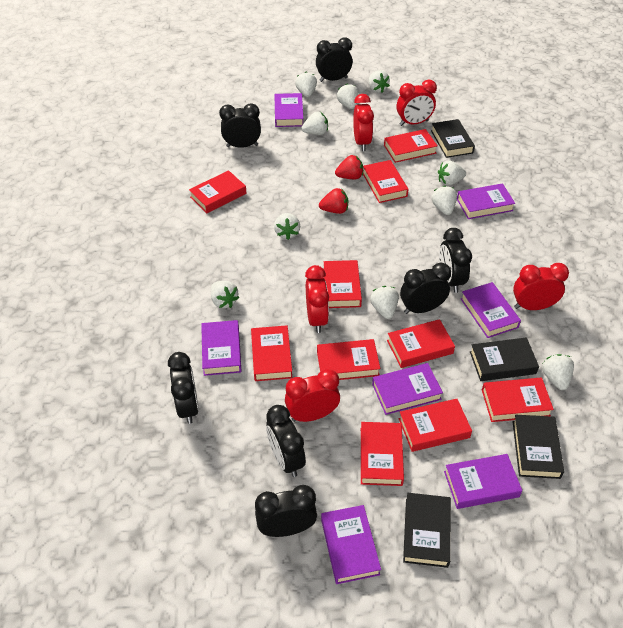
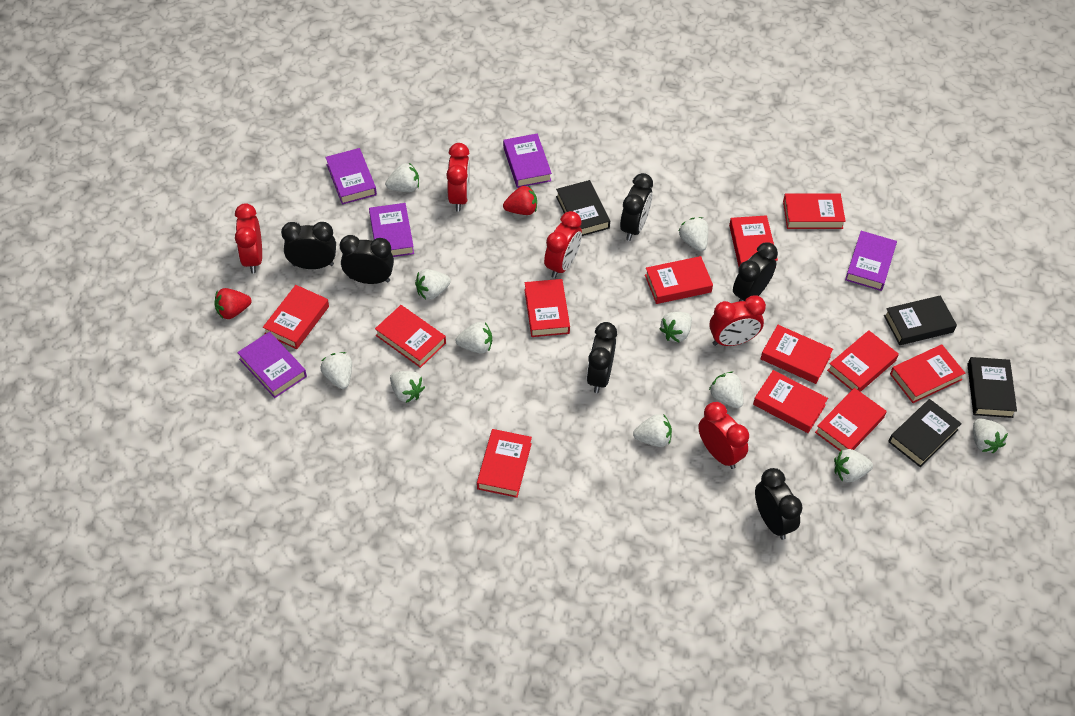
black clock: 7 -> 6
purple book: 7 -> 5
red book: 10 -> 12
white strawberry: 10 -> 11

